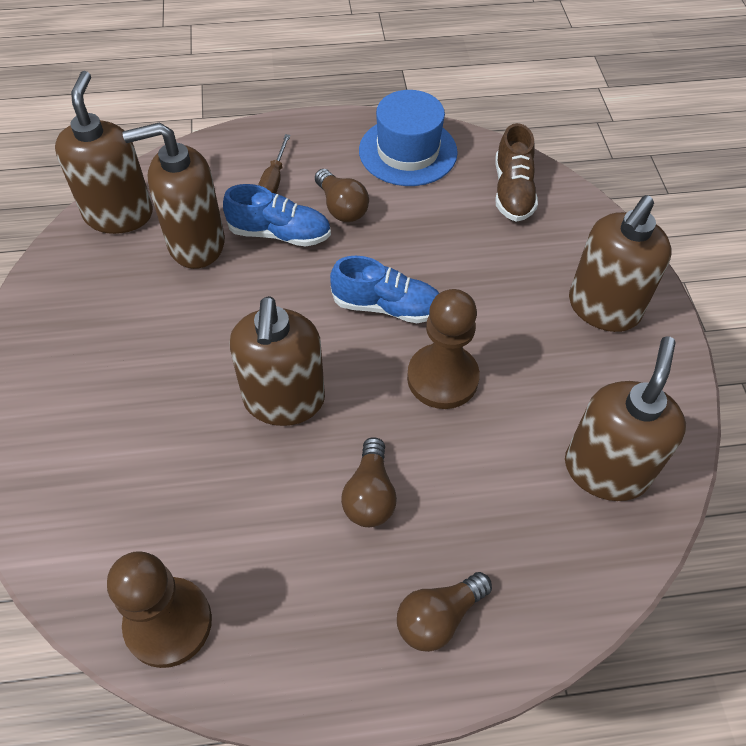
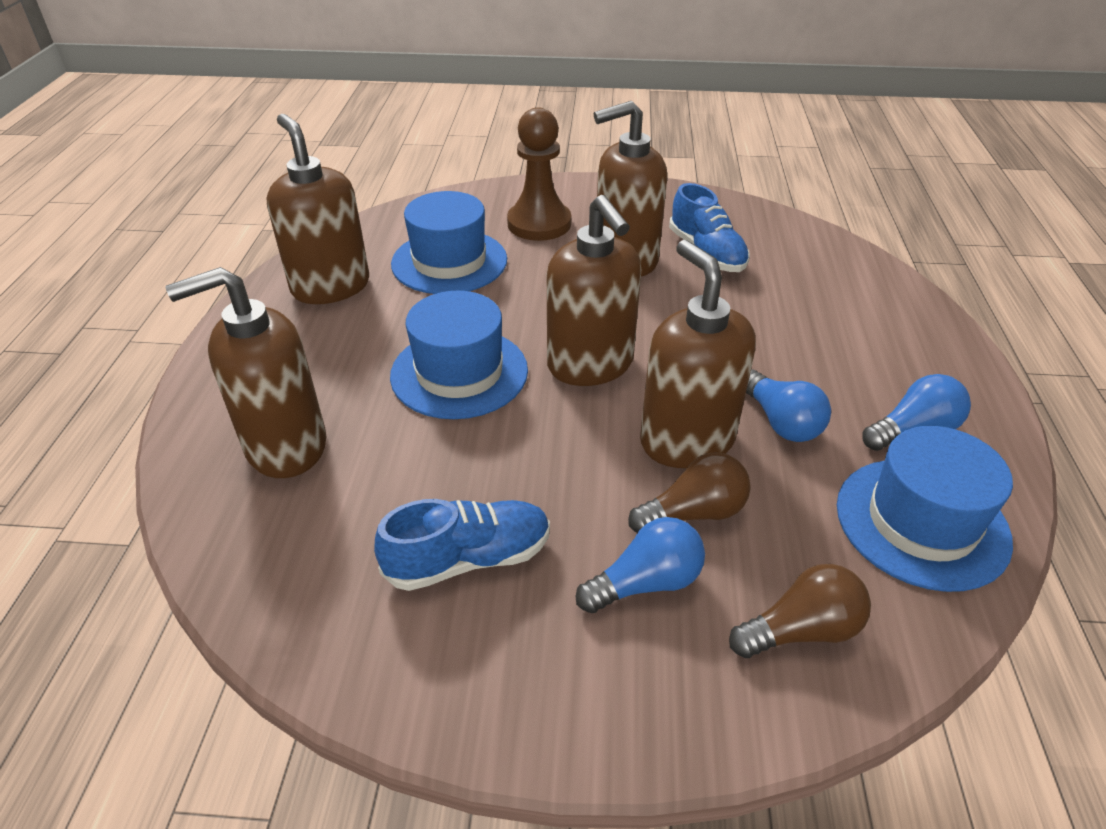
blue hat: 1 -> 3
blue light bulb: 0 -> 3
brown light bulb: 3 -> 2
brown pawn: 2 -> 1
brown screwdriver: 1 -> 0
brown shoe: 1 -> 0

